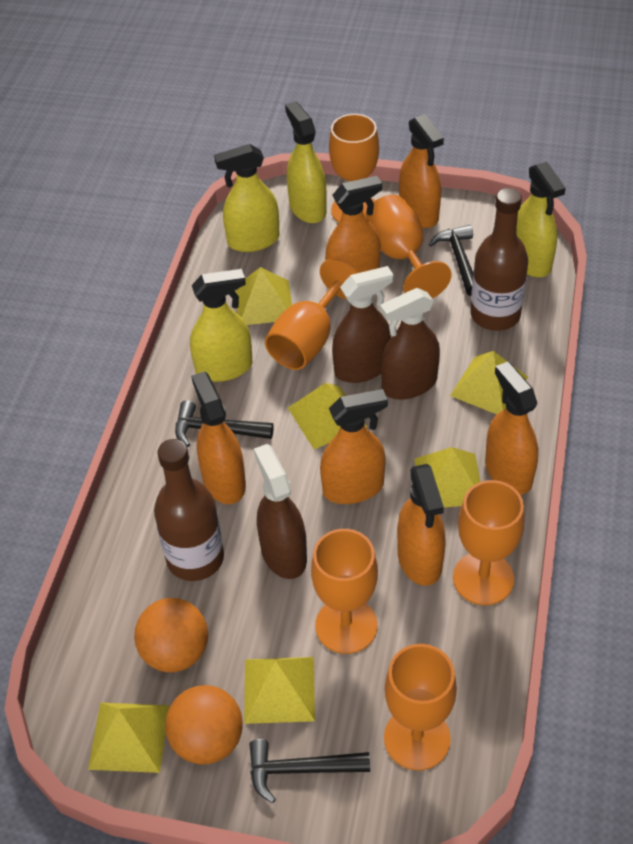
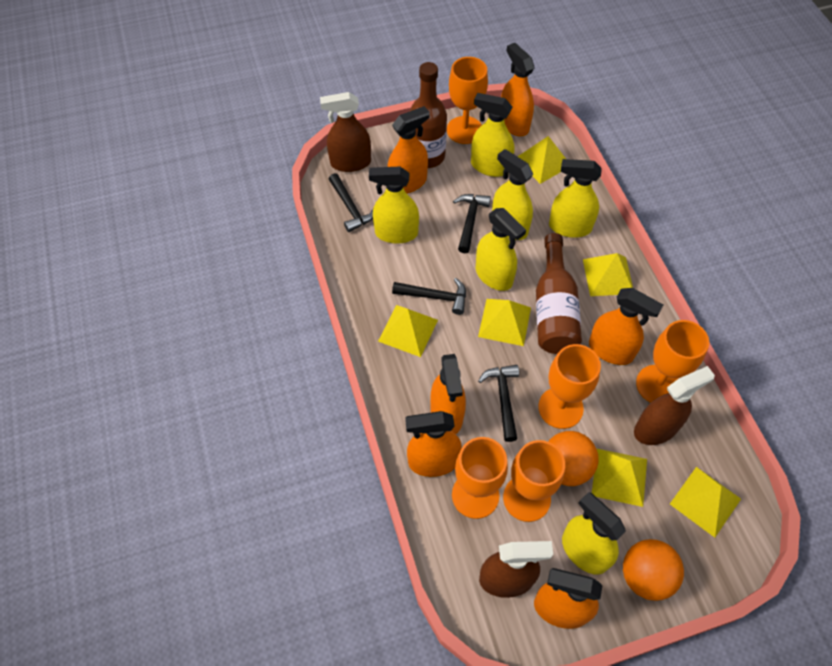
black hammer: 3 -> 4
orange goblet: 6 -> 5
yellow spray bottle: 4 -> 6

